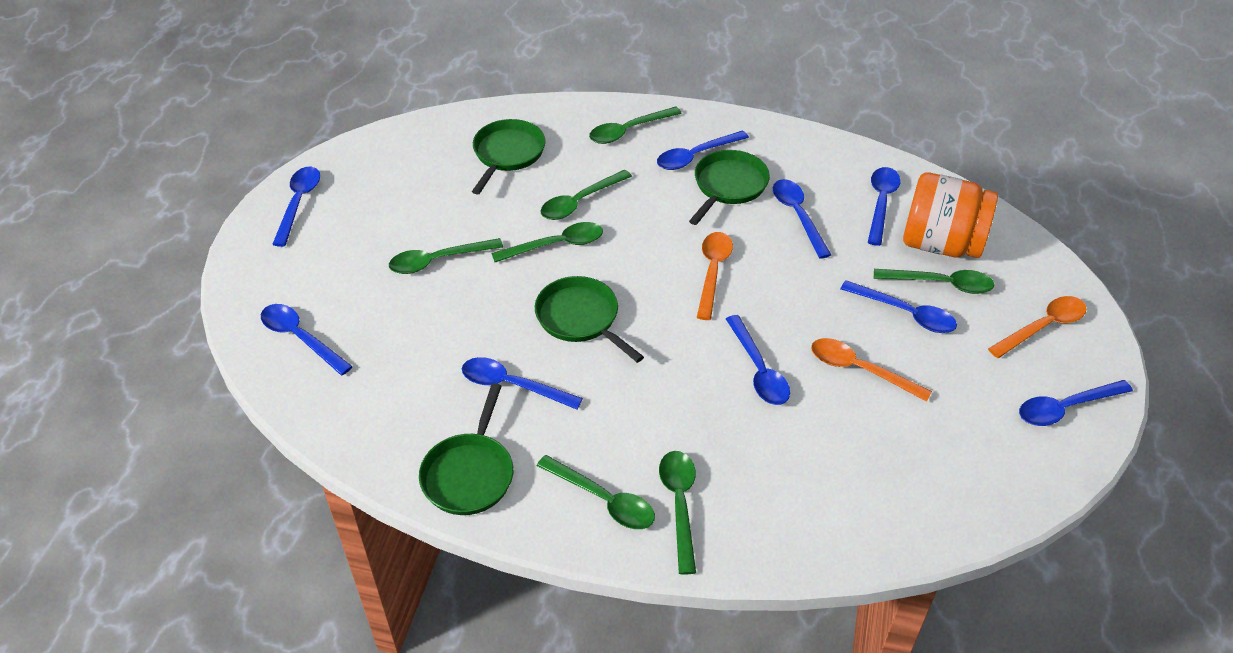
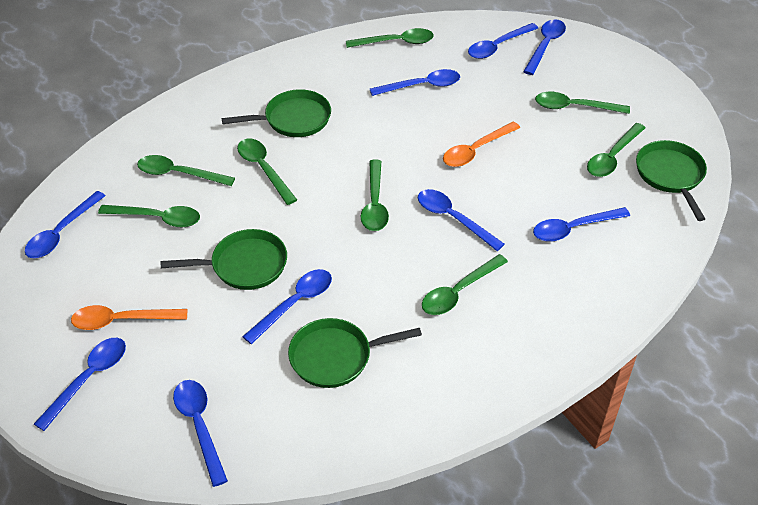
green spoon: 7 -> 8
orange jar: 1 -> 0
orange spoon: 3 -> 2

